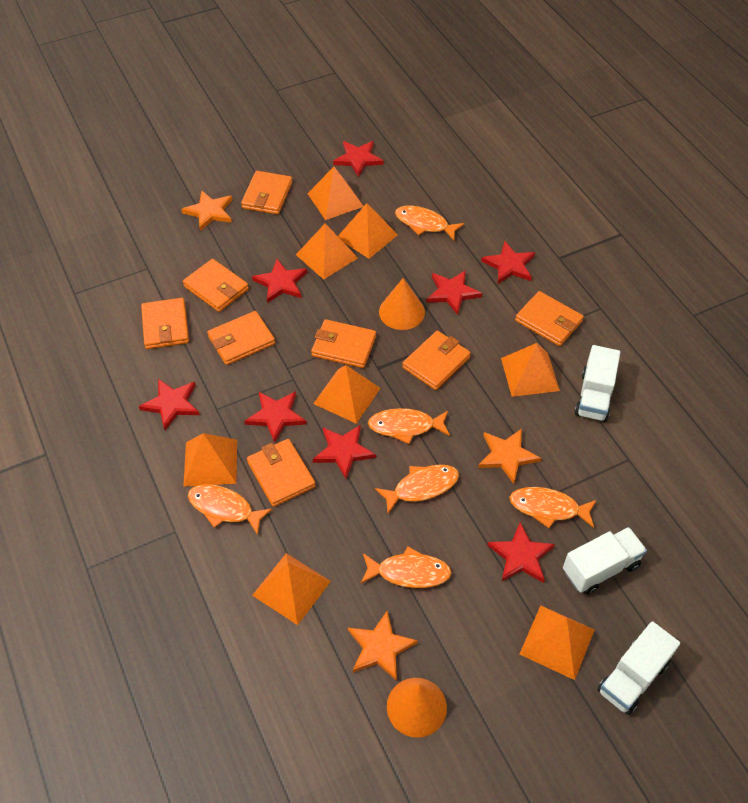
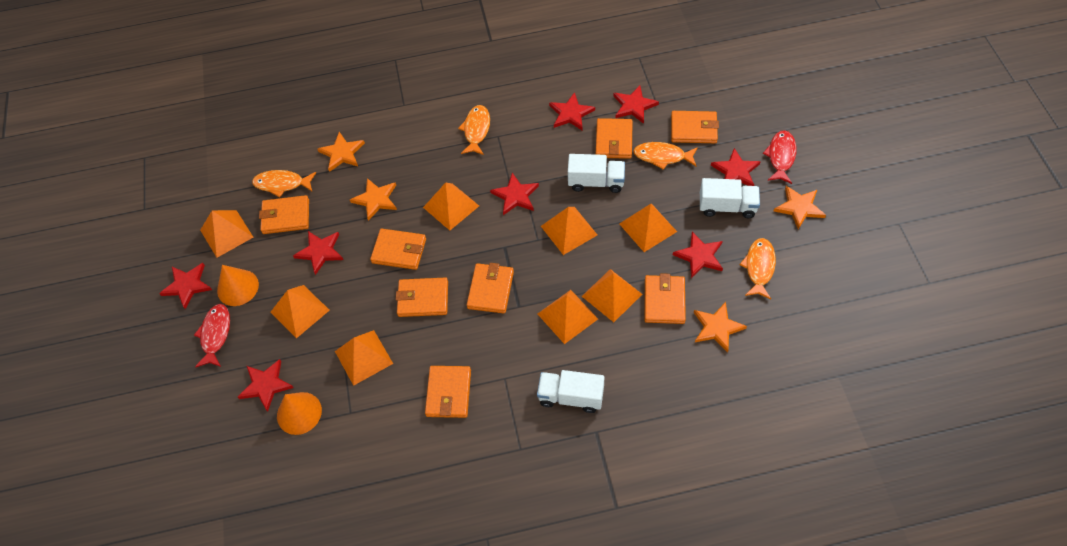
orange fish: 6 -> 4
orange star: 3 -> 4
red fish: 0 -> 2

